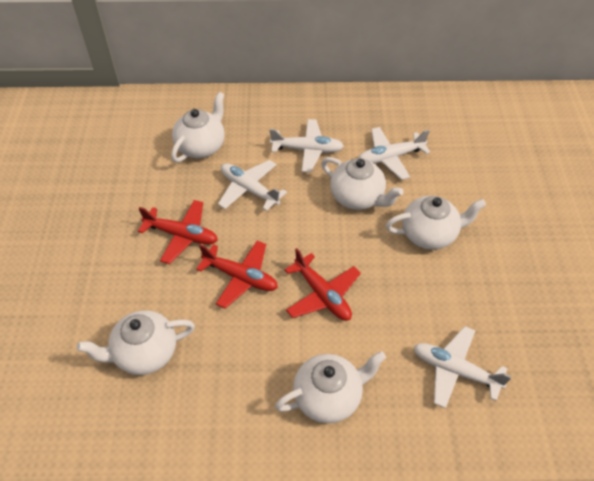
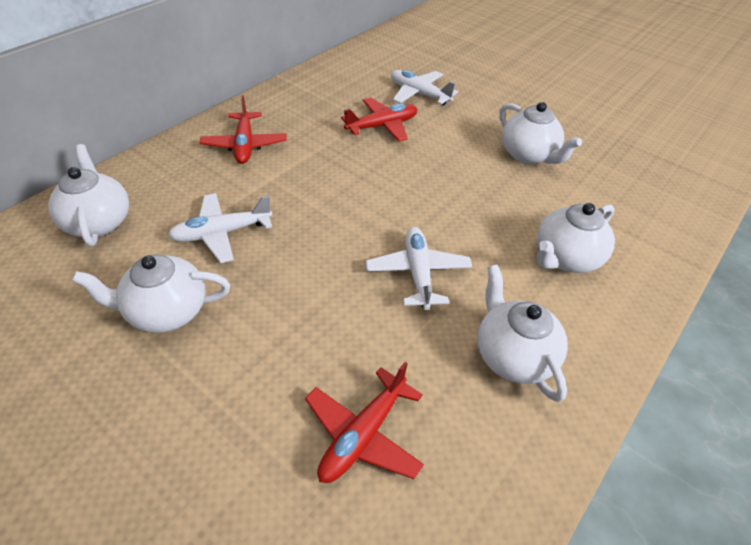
white plane: 4 -> 3

